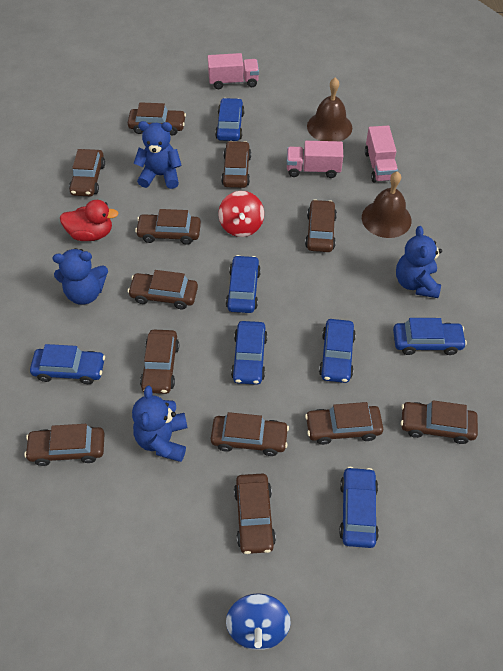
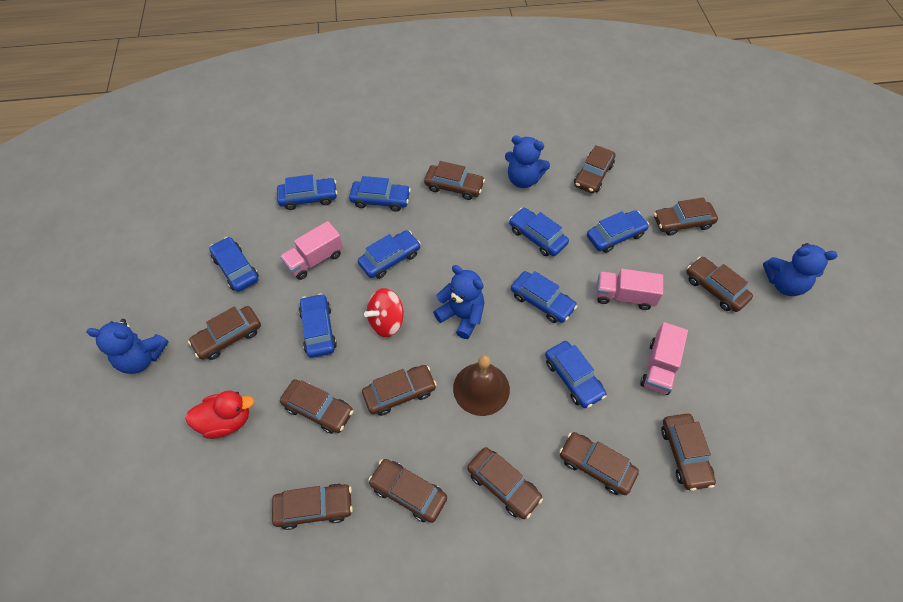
blue car: 7 -> 9
blue spinning top: 1 -> 0
brown bell: 2 -> 1

